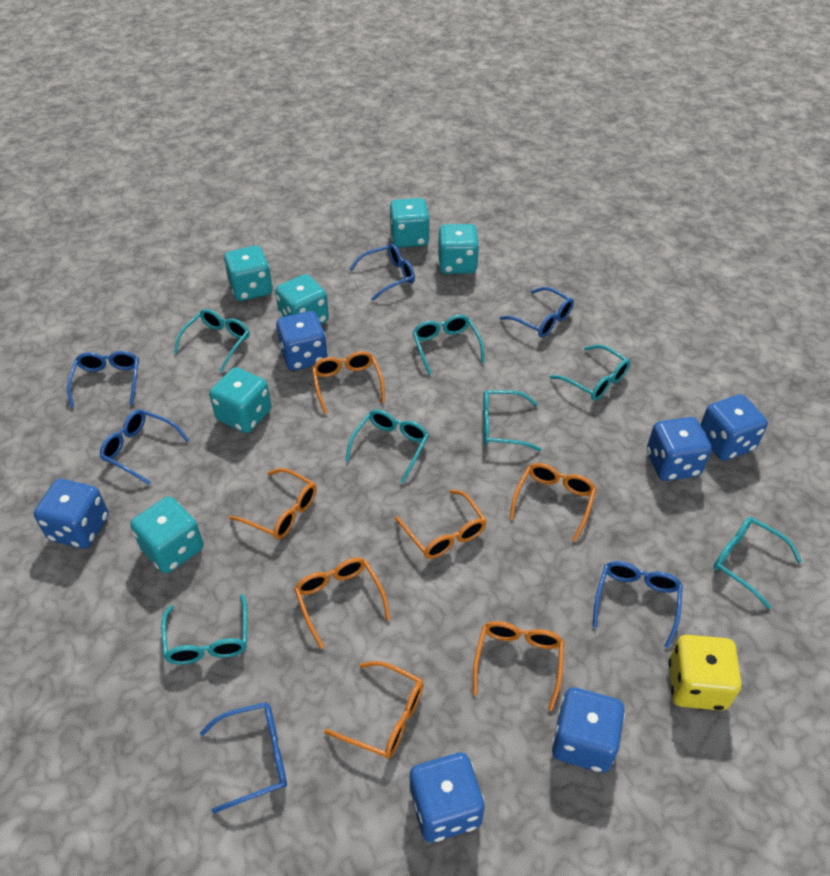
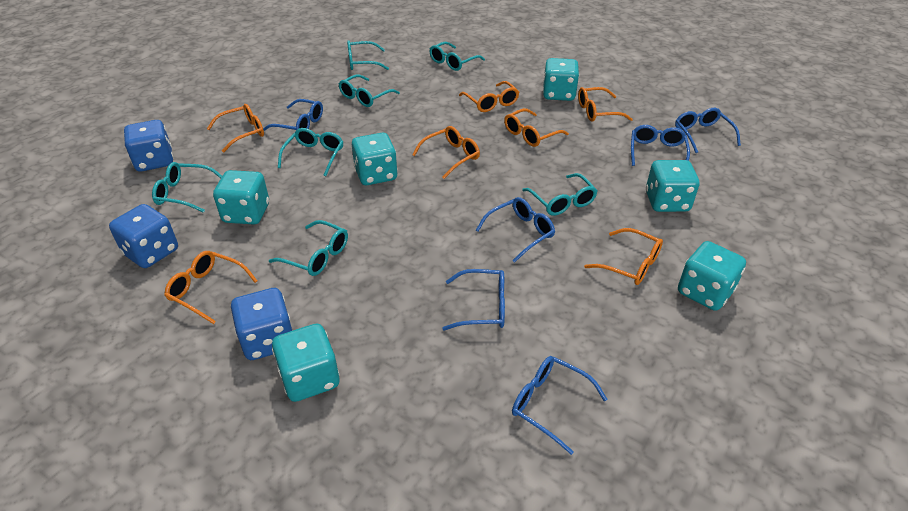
blue dice: 6 -> 3
yellow dice: 1 -> 0

